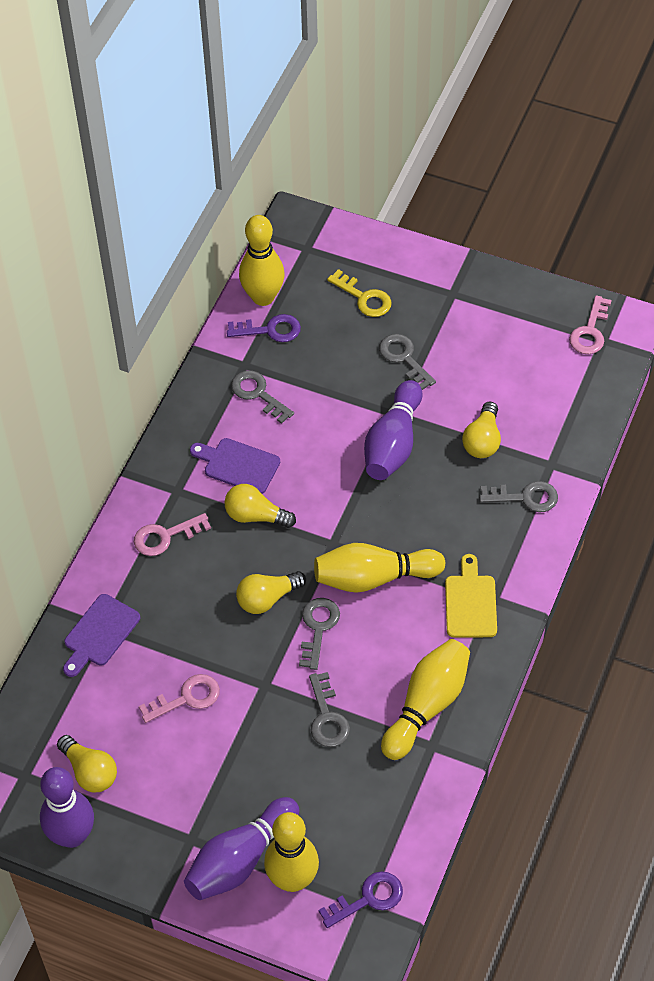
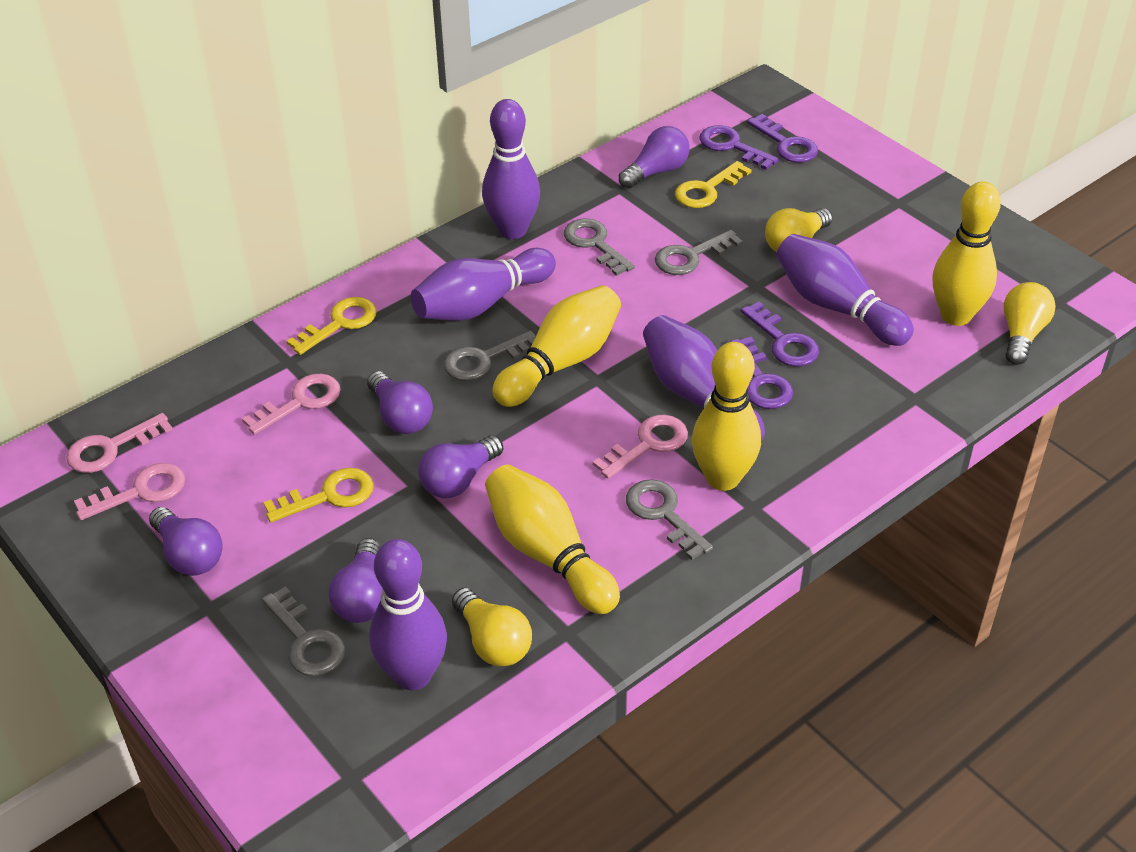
pink key: 3 -> 4
purple bowling pin: 3 -> 5
purple cutting board: 2 -> 0
purple key: 2 -> 4
purple light bulb: 0 -> 5
yellow cutting board: 1 -> 0
yellow key: 1 -> 3
yellow light bulb: 4 -> 3

